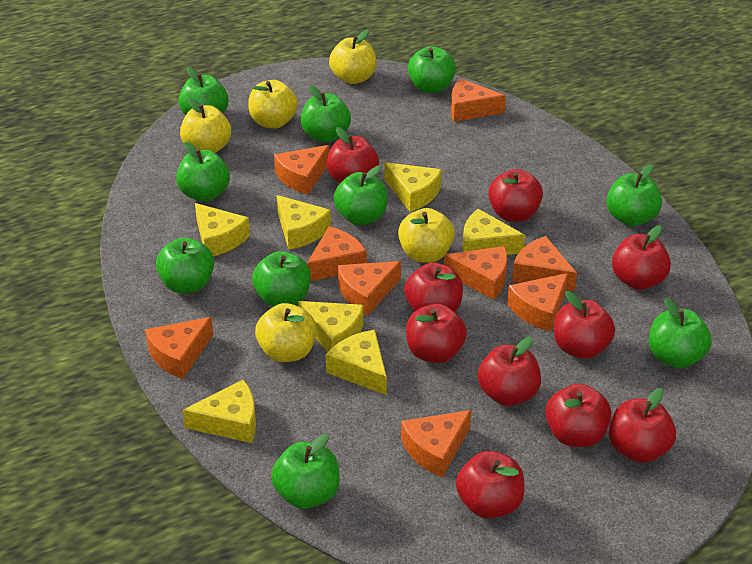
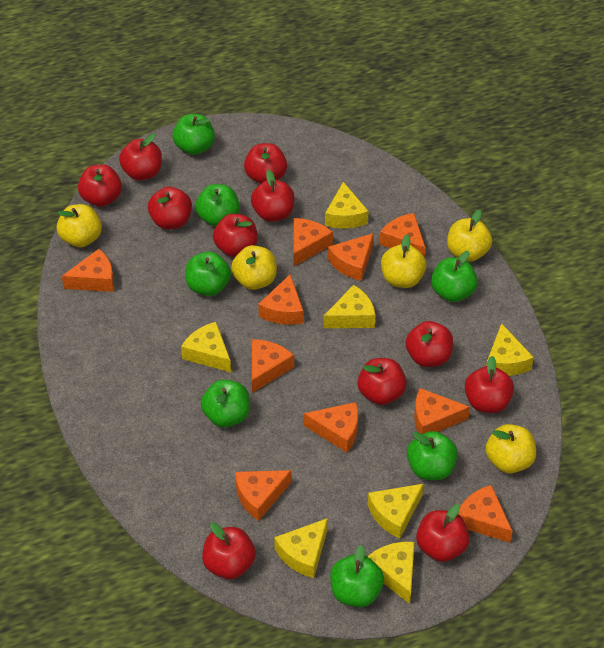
green apple: 10 -> 7
orange cheese: 9 -> 10
red apple: 10 -> 11

